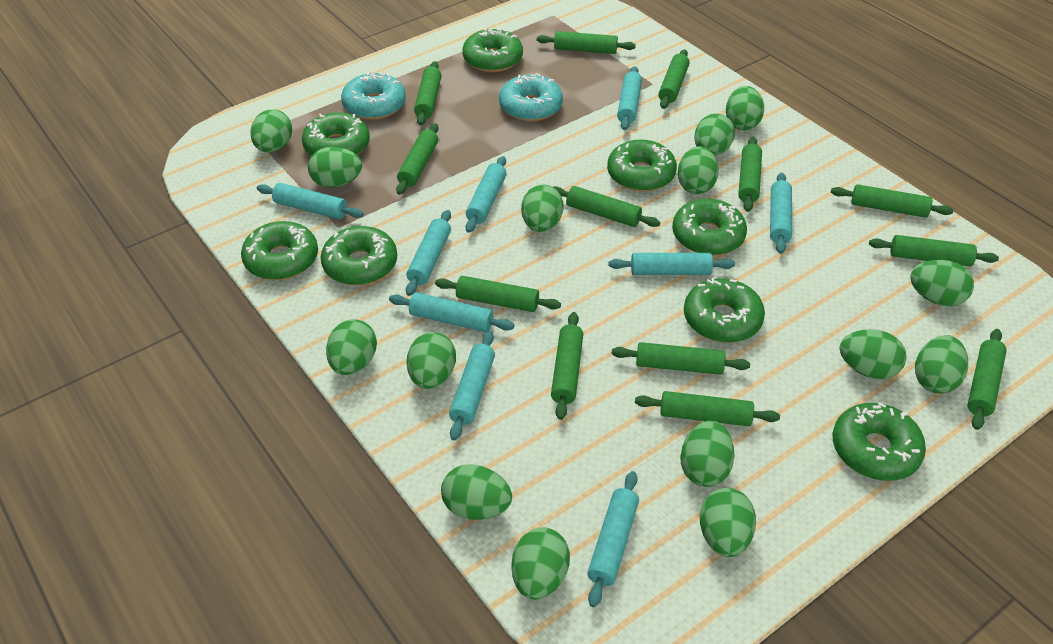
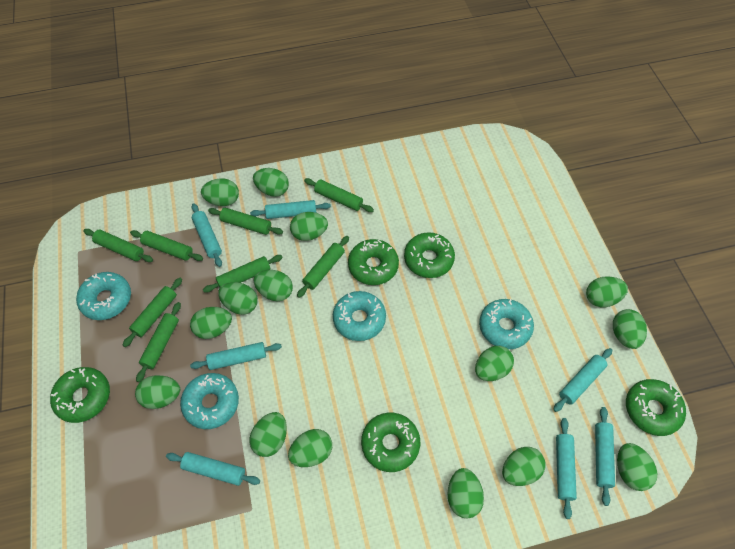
green donut: 8 -> 5
green rolling pin: 13 -> 8
turquoise donut: 2 -> 4
turquoise rolling pin: 9 -> 7

